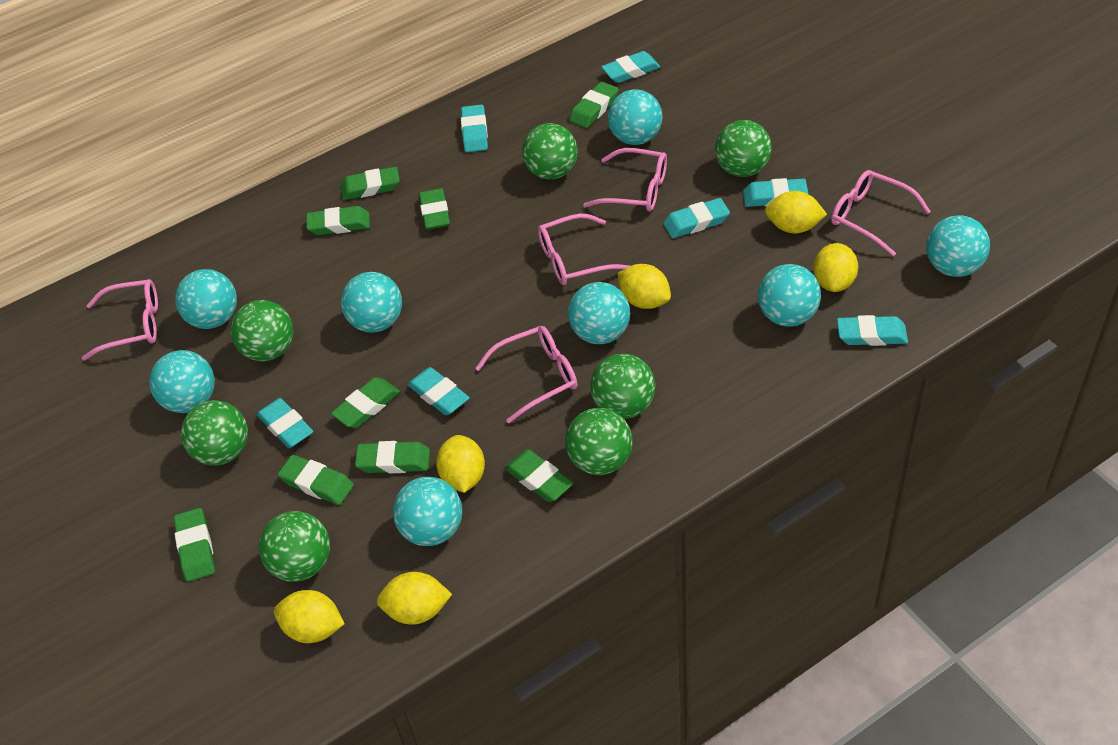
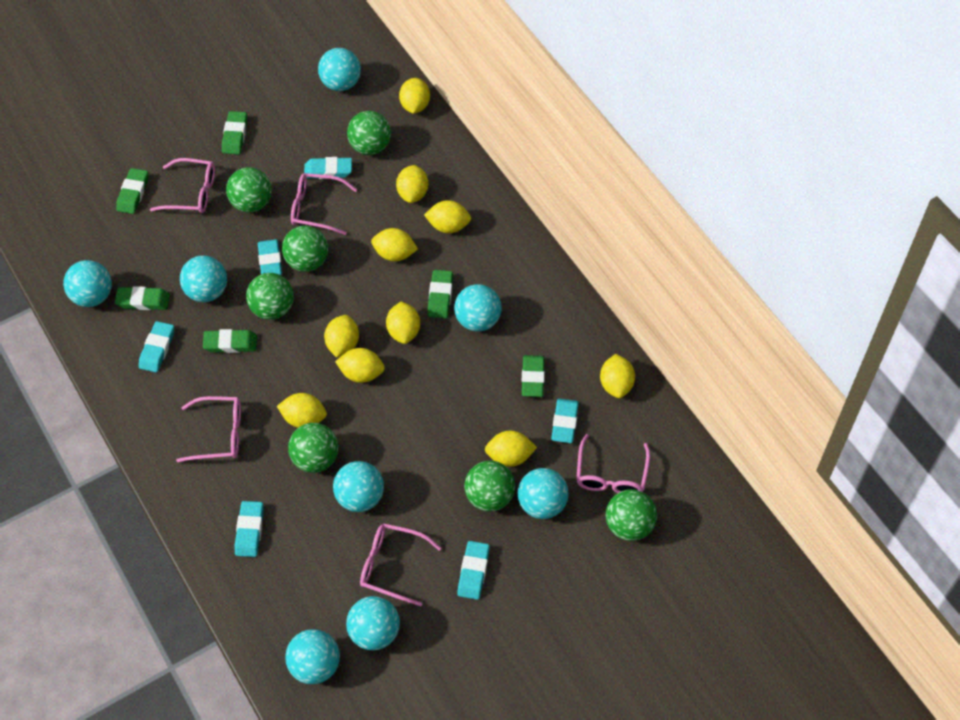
green eraser: 9 -> 6
turquoise eraser: 7 -> 6
yellow lemon: 6 -> 10

